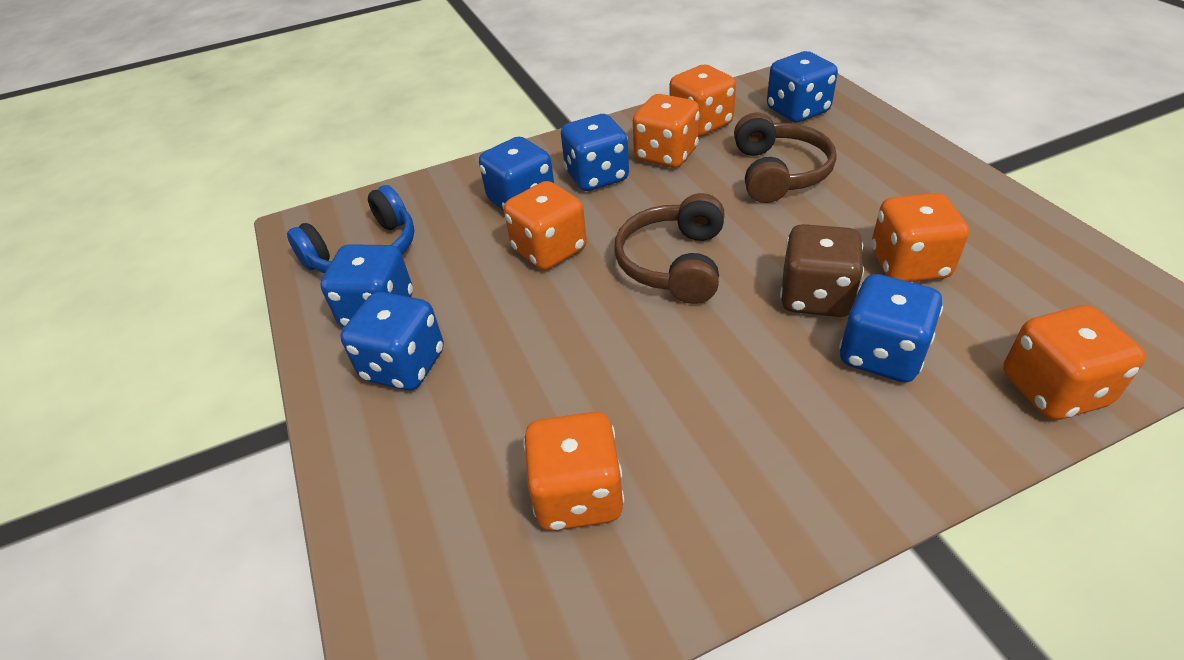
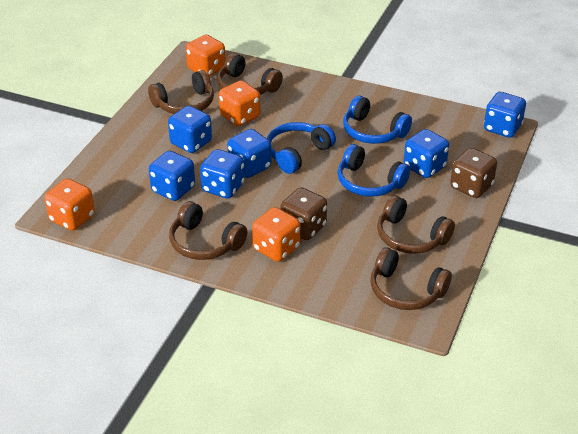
blue headphones: 1 -> 3
brown dice: 1 -> 2
brown headphones: 2 -> 5
orange dice: 6 -> 4

